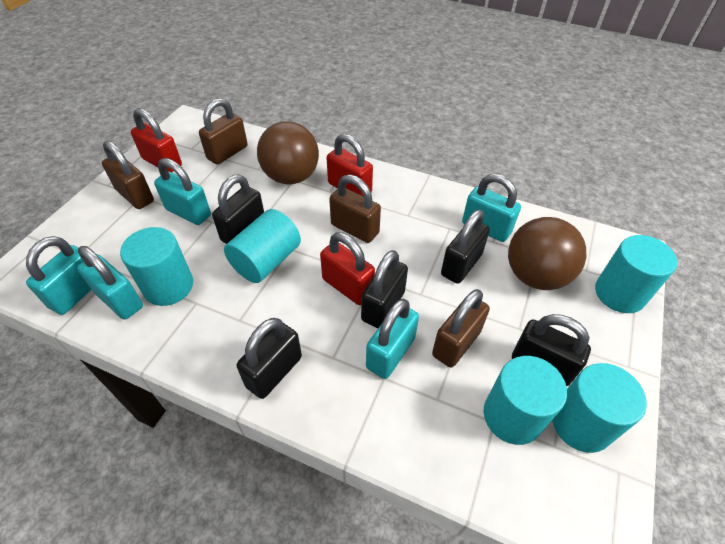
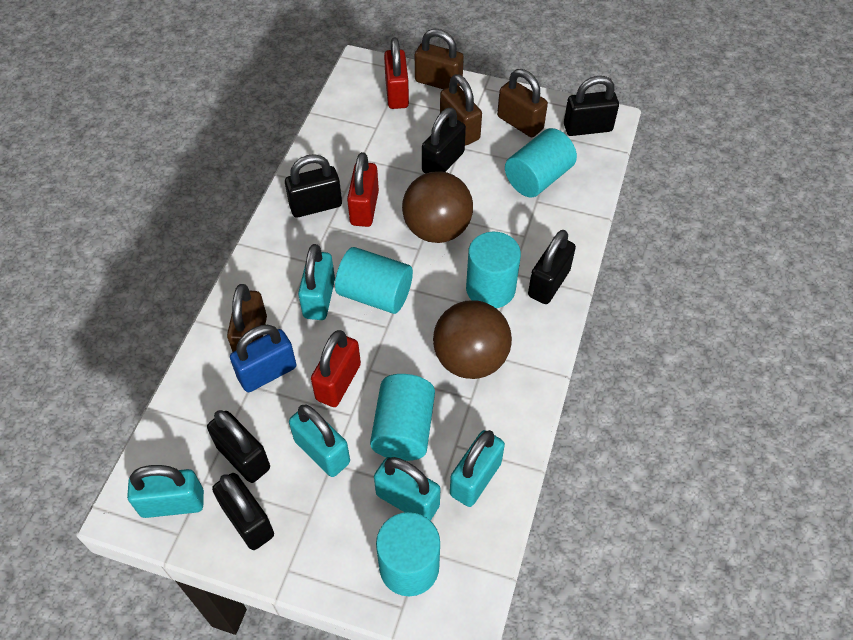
black padlock: 5 -> 6
blue padlock: 0 -> 1

